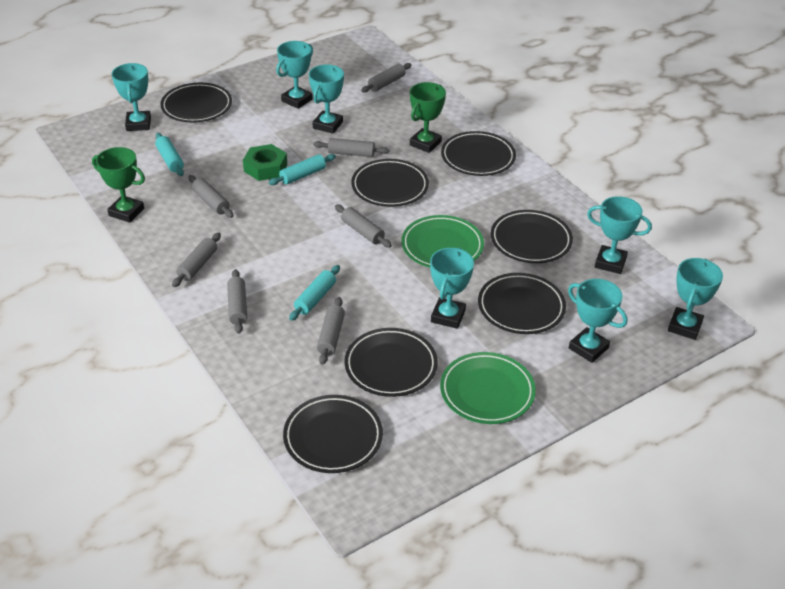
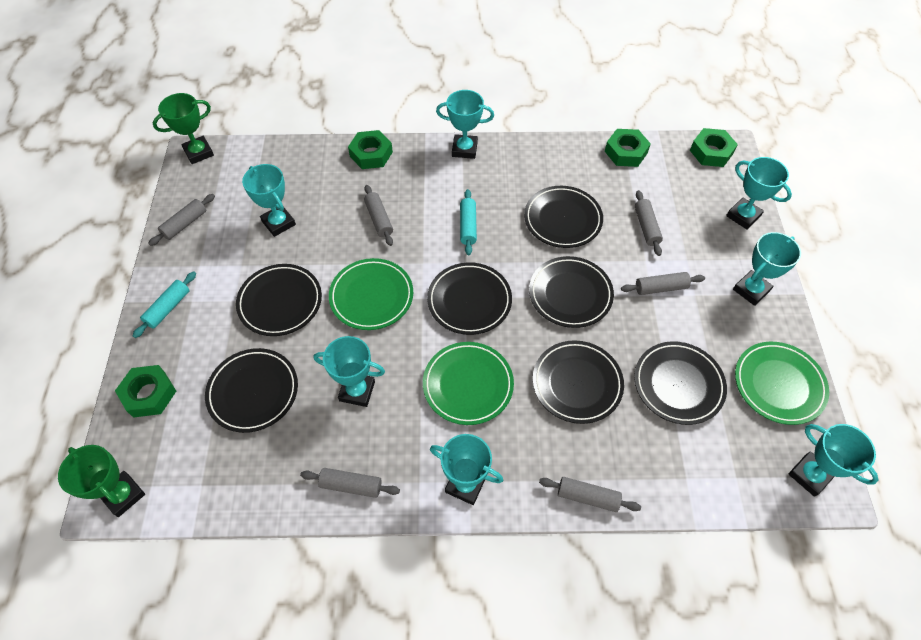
green nut: 1 -> 4
green plate: 2 -> 3
grey rolling pin: 7 -> 6
turquoise rolling pin: 3 -> 2

